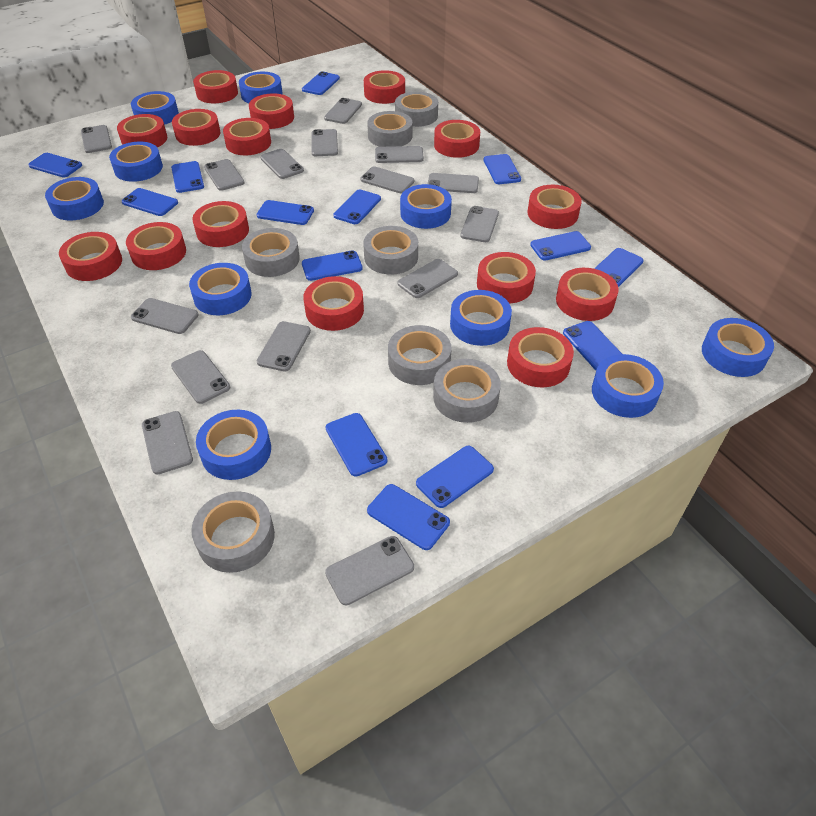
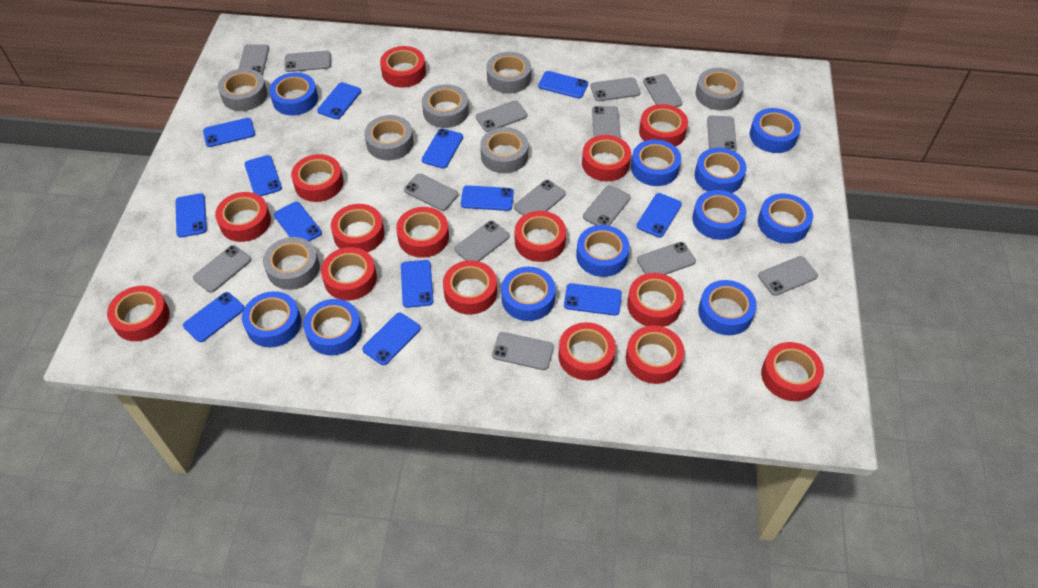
blue phone: 14 -> 13
blue tape: 10 -> 11

